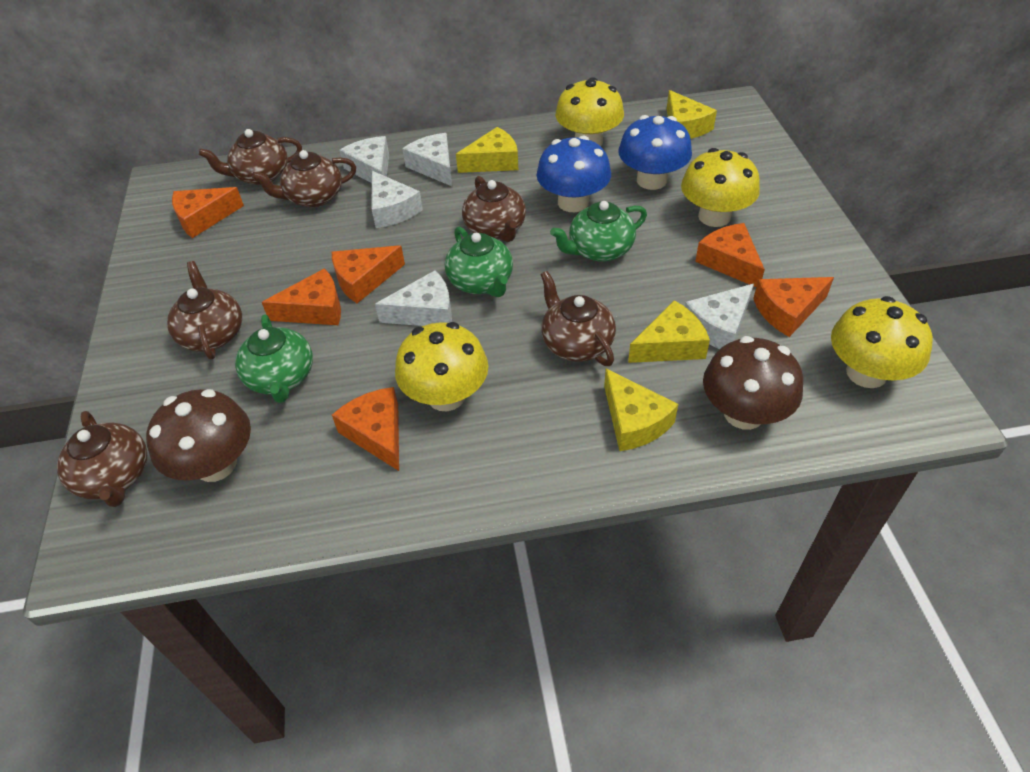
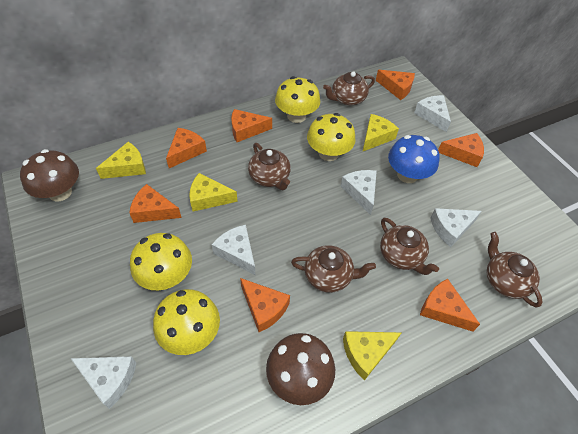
blue mushroom: 2 -> 1
brown teapot: 6 -> 5
green teapot: 3 -> 0
orange cheese: 6 -> 7

